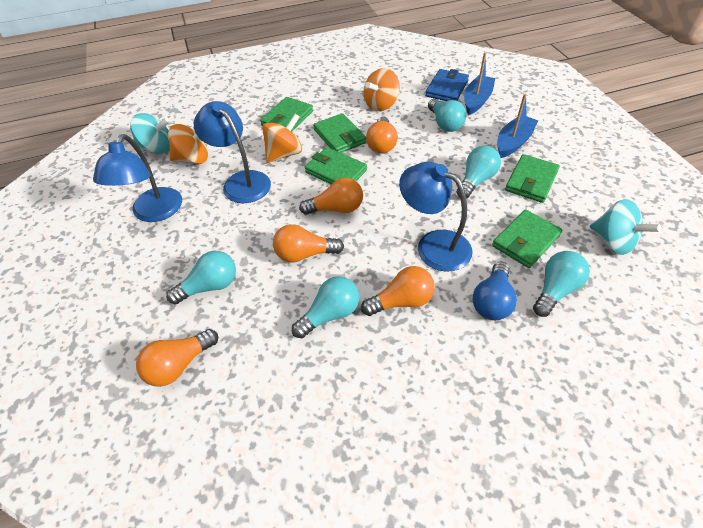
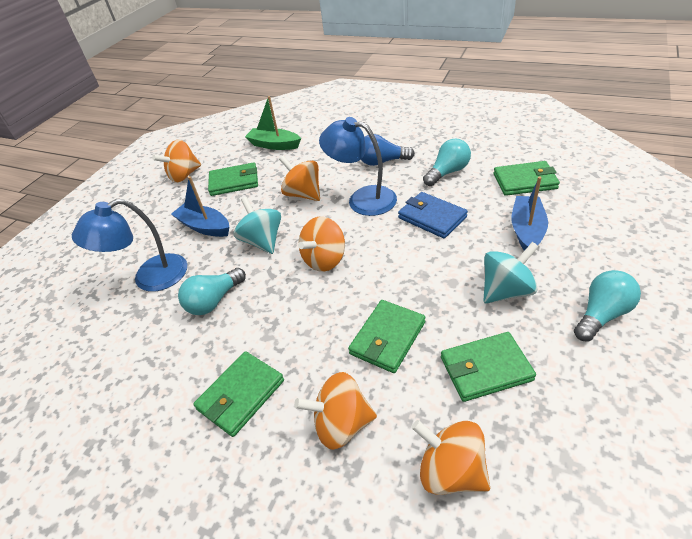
blue lamp: 3 -> 2
green boat: 0 -> 1
orange light bulb: 5 -> 0
orange spinning top: 3 -> 5
turquoise light bulb: 5 -> 3

